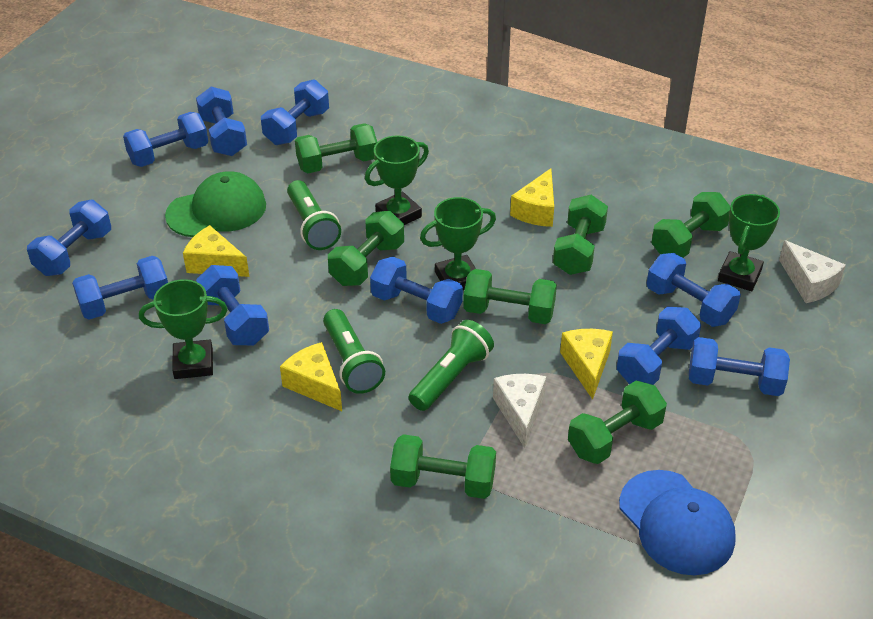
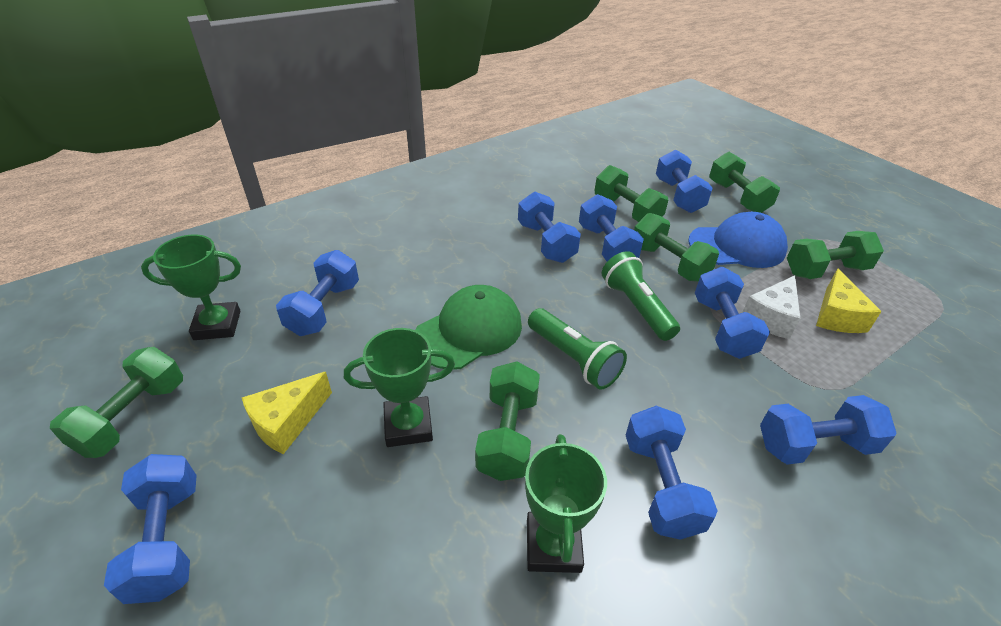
blue dumbbell: 10 -> 8
green dumbbell: 7 -> 6
green flashlight: 3 -> 2
green trophy: 4 -> 3
white cheese: 2 -> 1
yellow cheese: 4 -> 2

